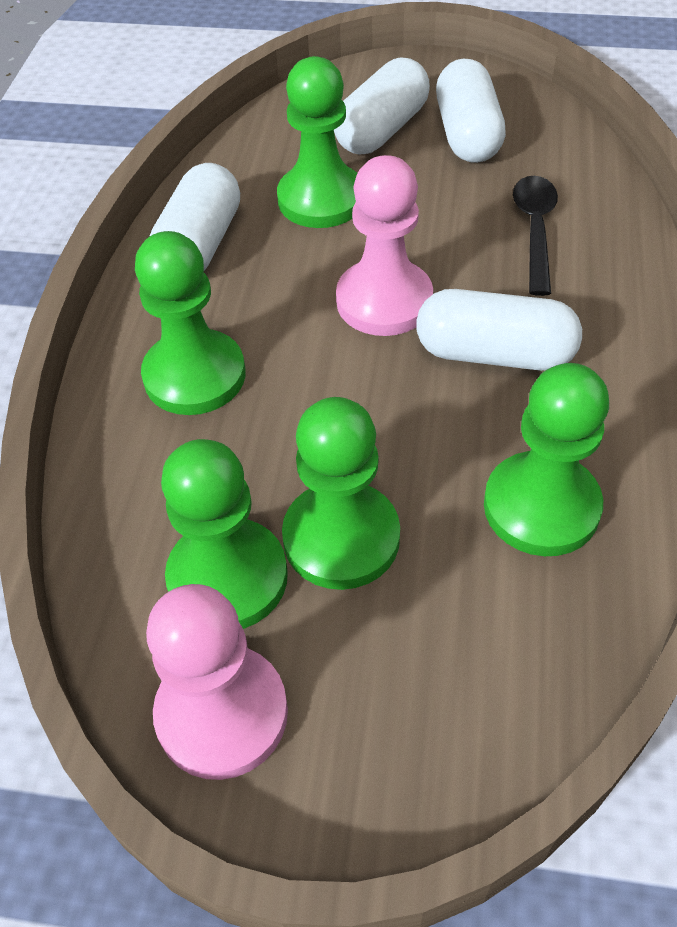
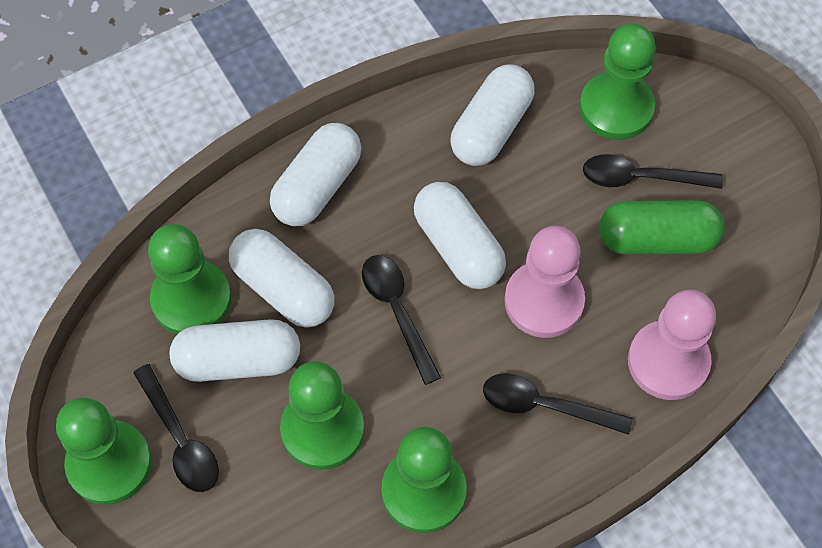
black spoon: 1 -> 4
green capsule: 0 -> 1
white capsule: 4 -> 5

